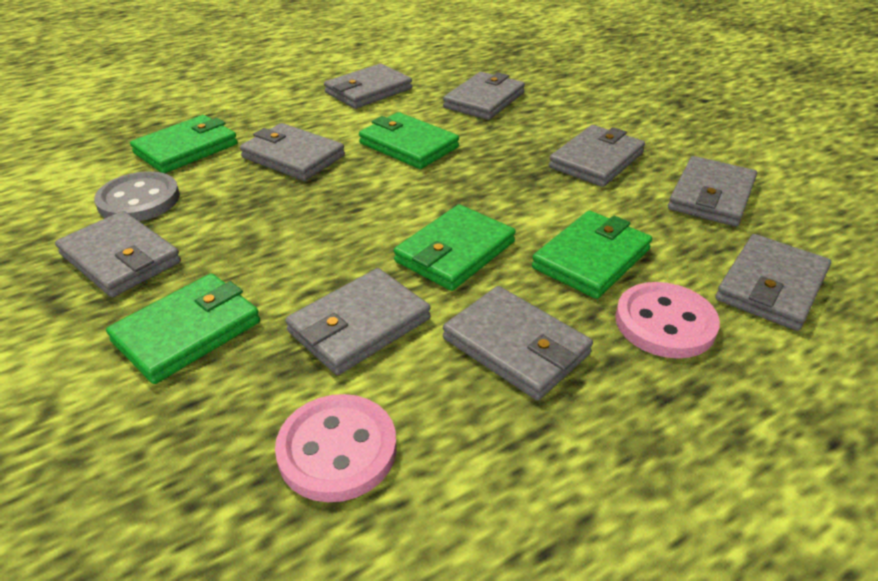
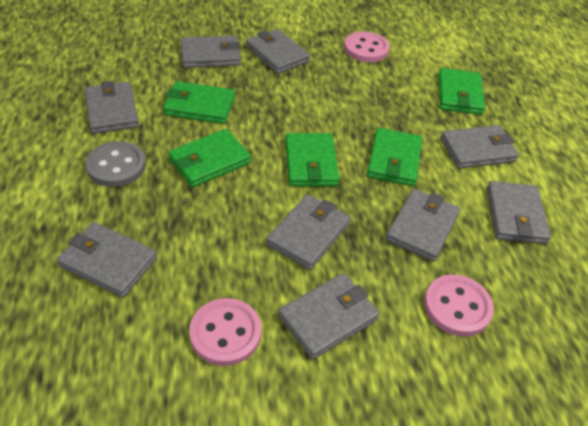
pink button: 2 -> 3

